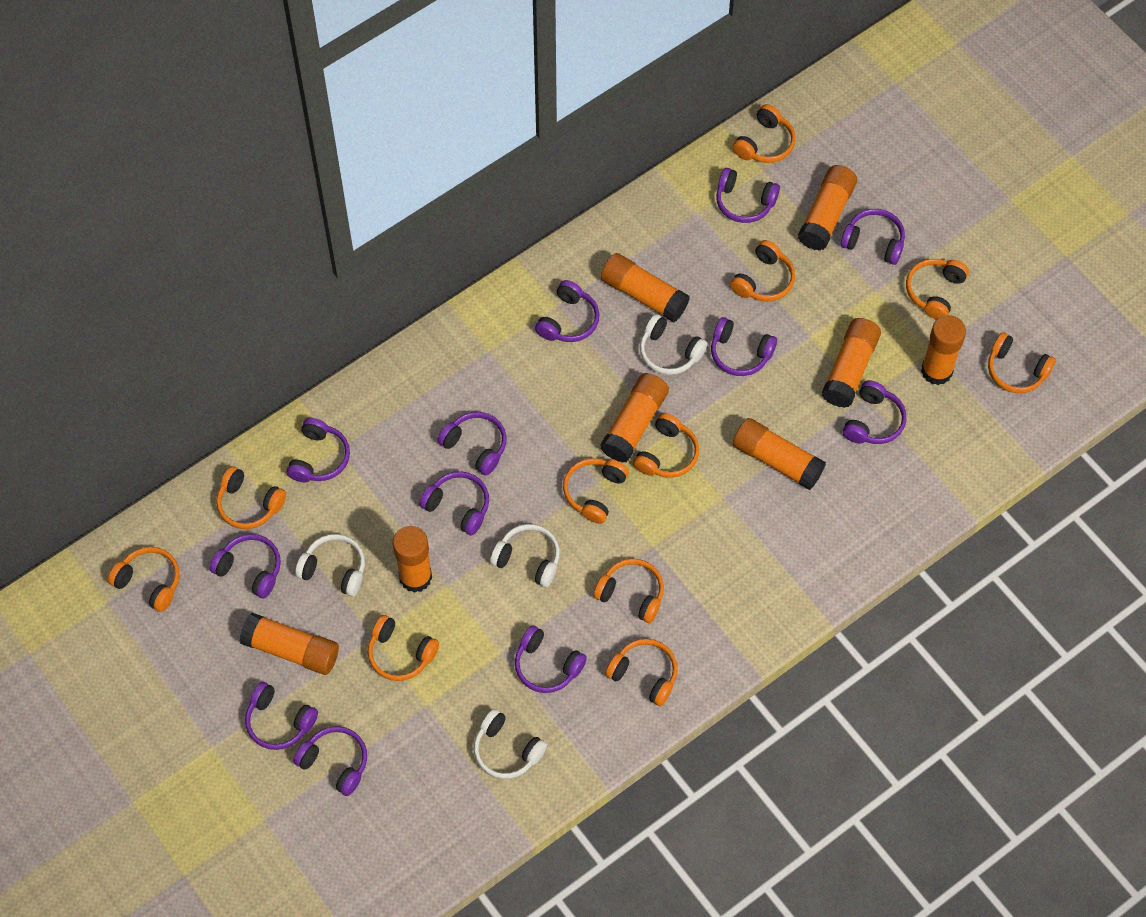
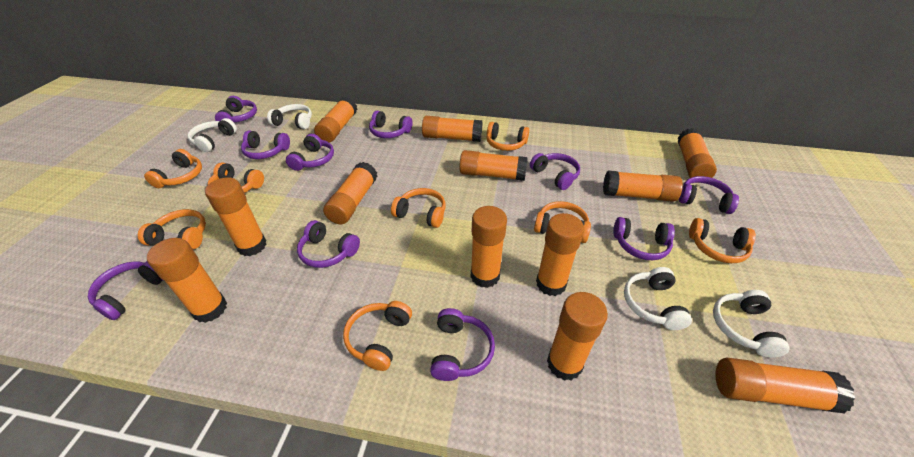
orange glue stick: 8 -> 12
orange headphones: 11 -> 8
purple headphones: 12 -> 10

